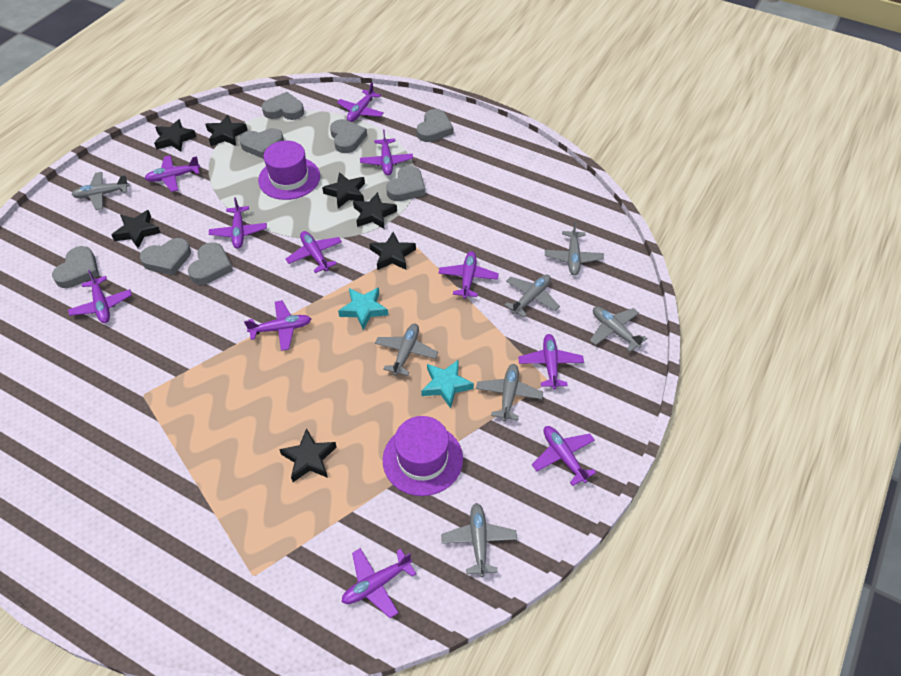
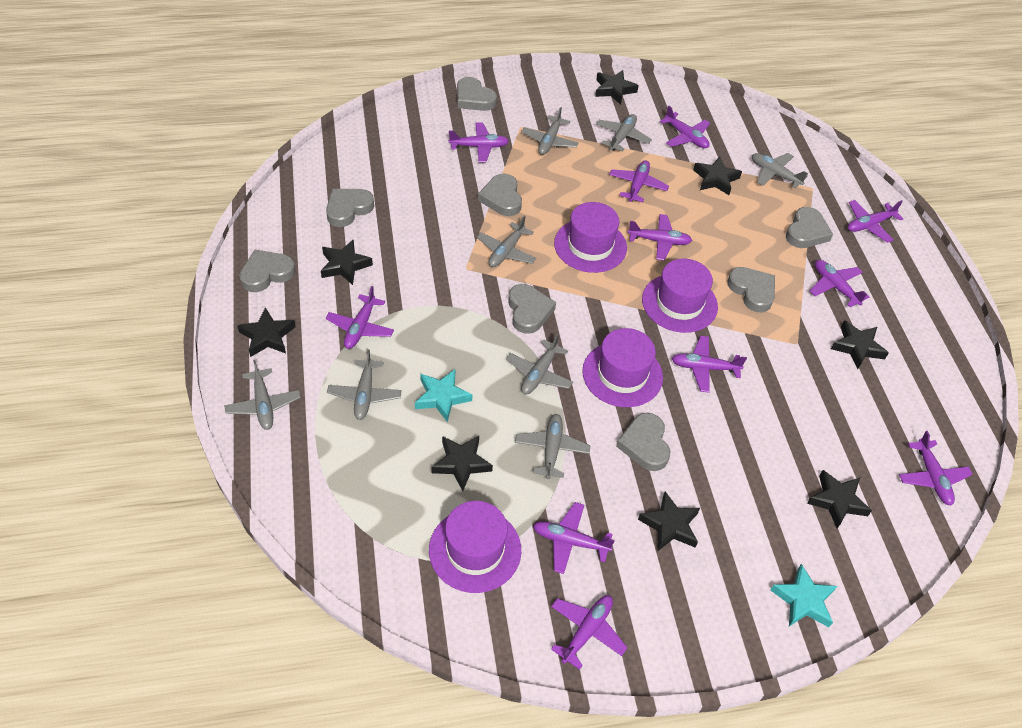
black star: 7 -> 8
grey plane: 7 -> 8
purple hat: 2 -> 4

